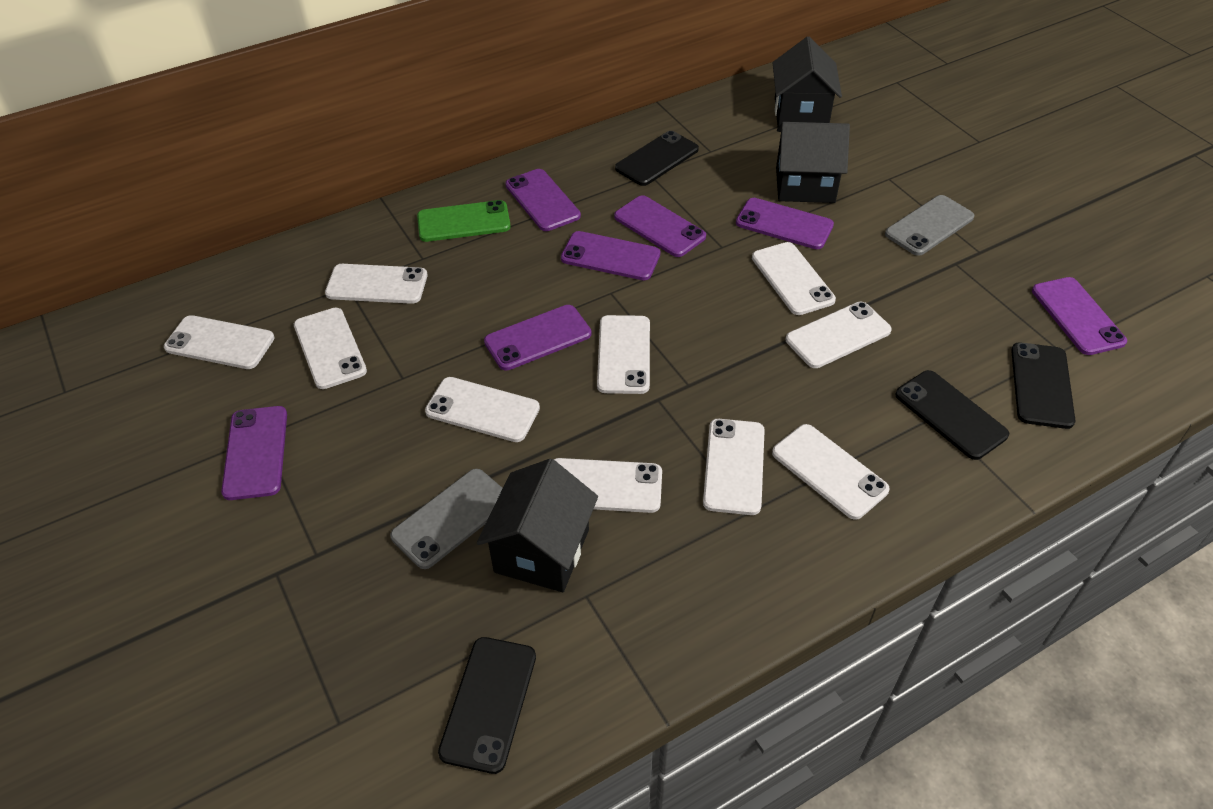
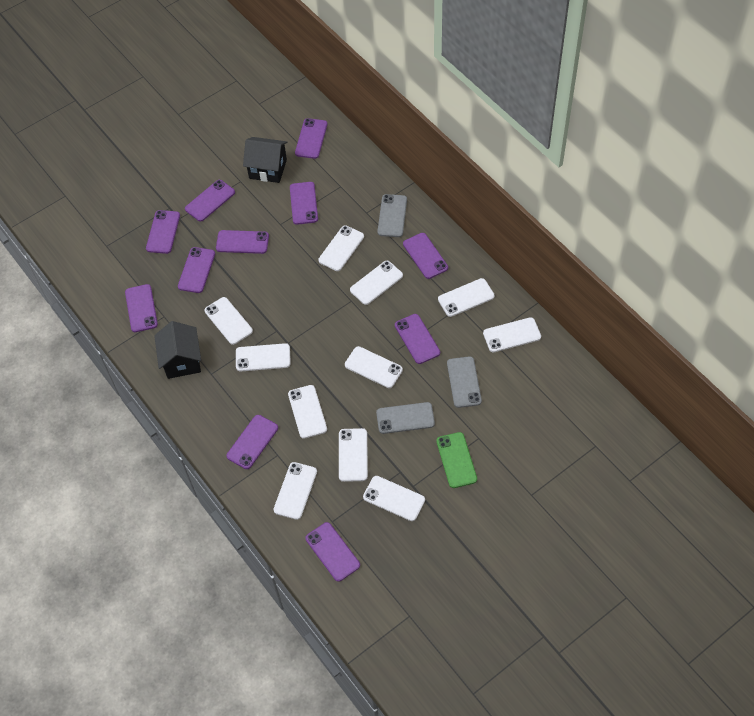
black house: 3 -> 2
black phone: 4 -> 0
grey phone: 2 -> 3
purple phone: 7 -> 11
white phone: 10 -> 11

